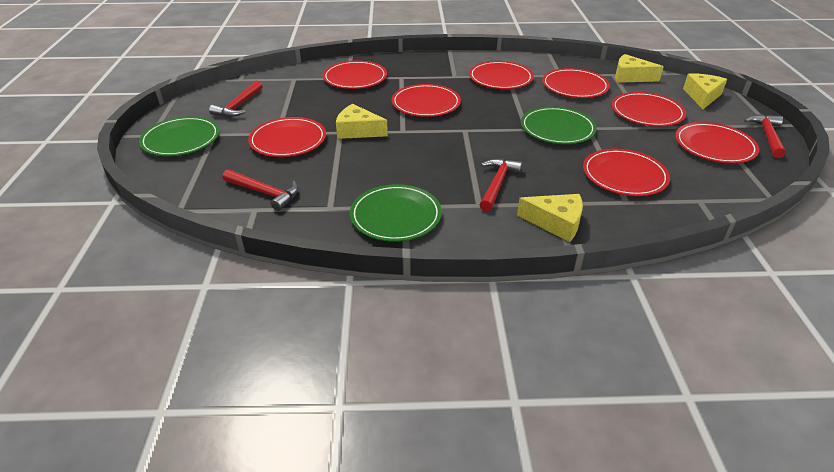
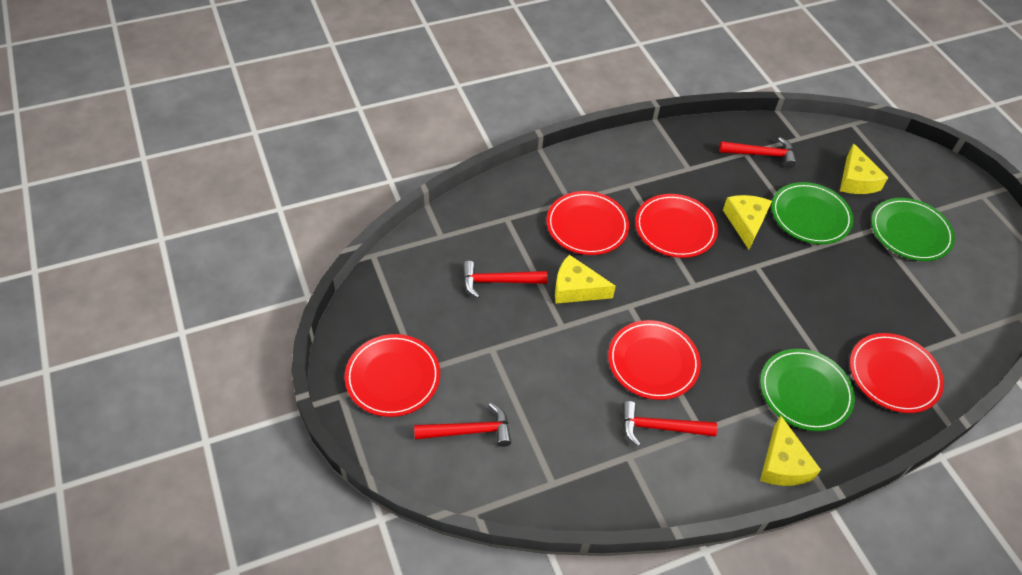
red plate: 8 -> 5

